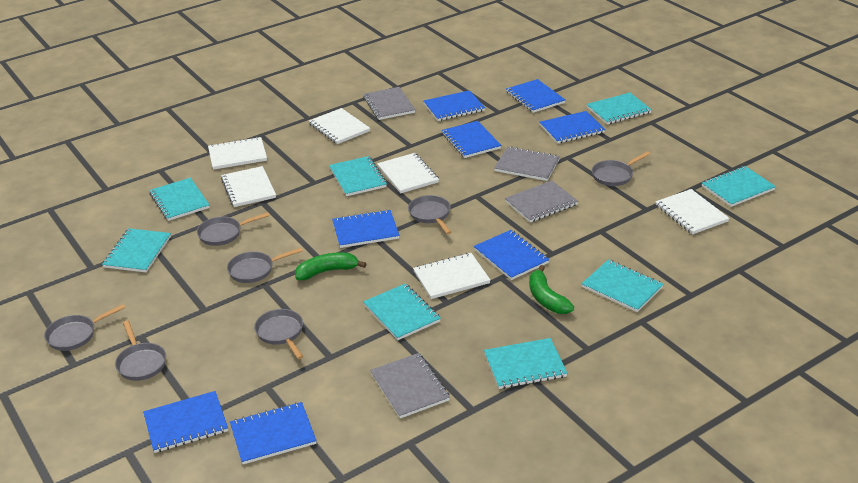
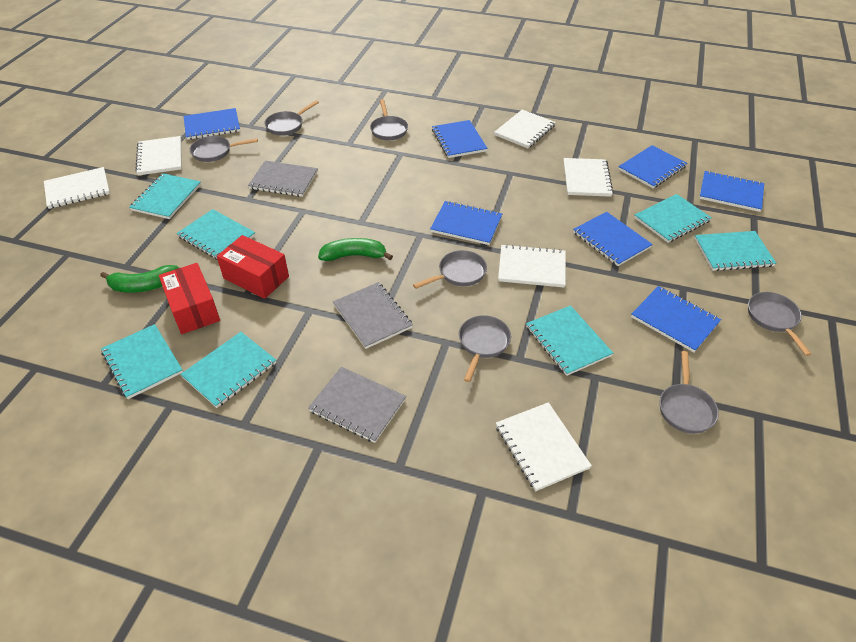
blue notebook: 8 -> 7
grey notebook: 4 -> 3
red box: 0 -> 2
turquoise notebook: 8 -> 7

